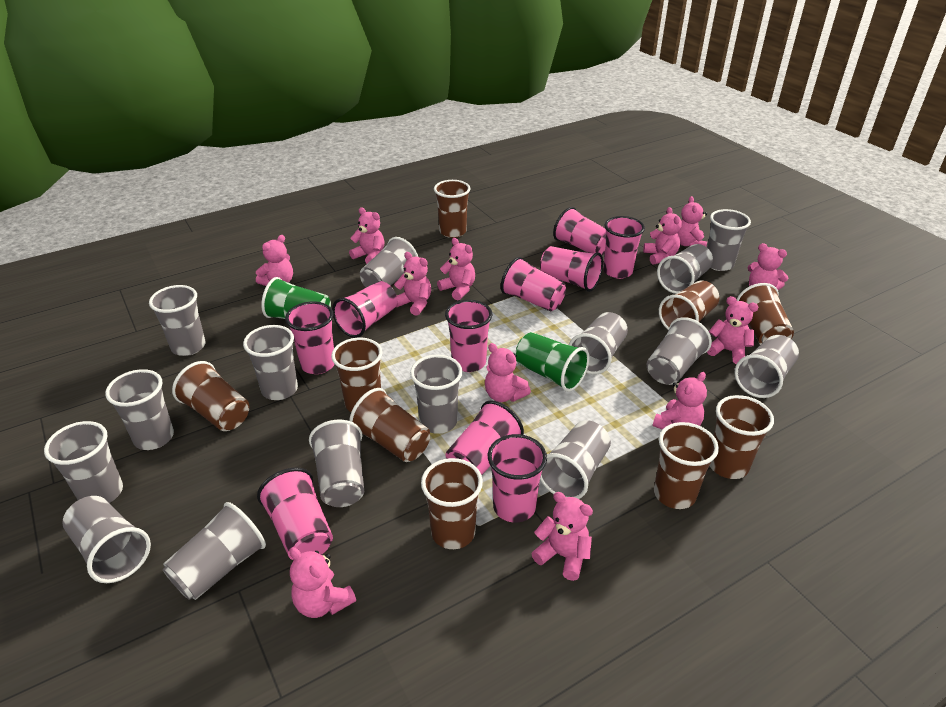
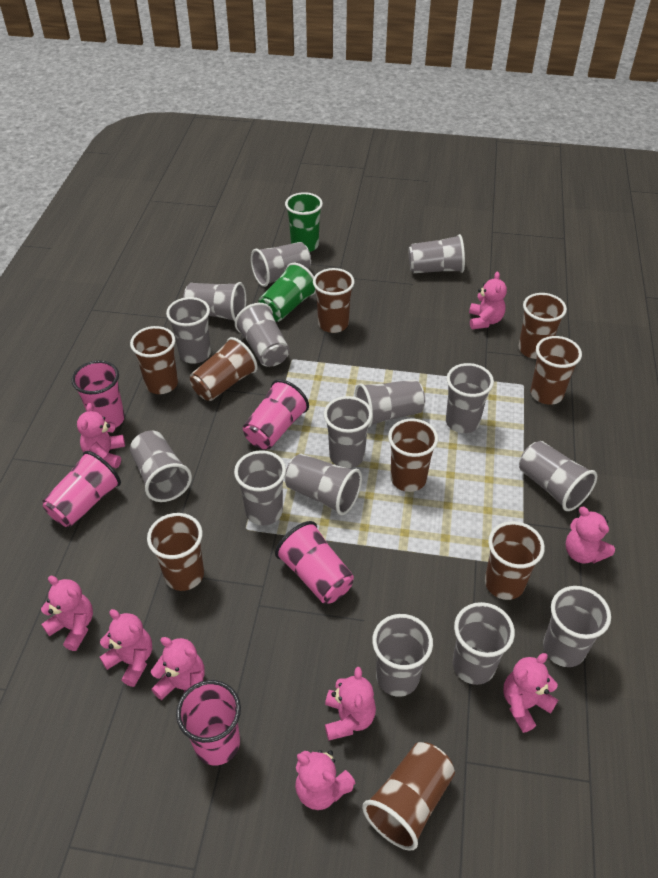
pink cup: 10 -> 5
pink teddy bear: 12 -> 9

